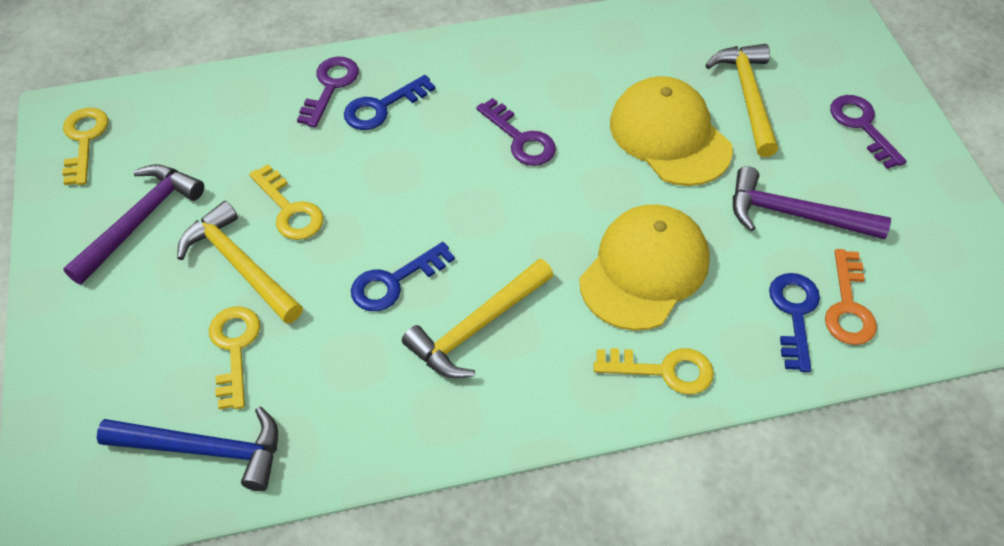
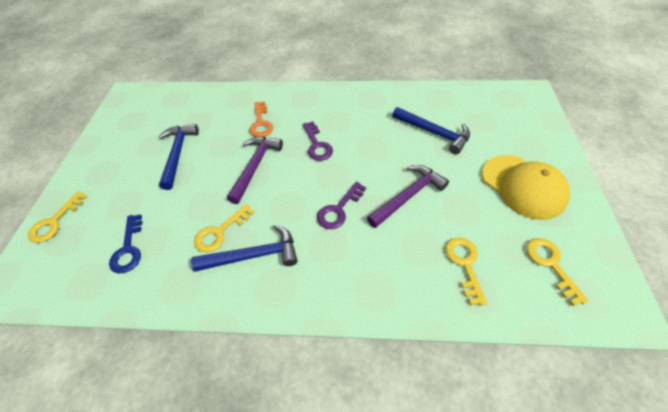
blue hammer: 1 -> 3
blue key: 3 -> 1
purple key: 3 -> 2
yellow cap: 2 -> 1
yellow hammer: 3 -> 0

